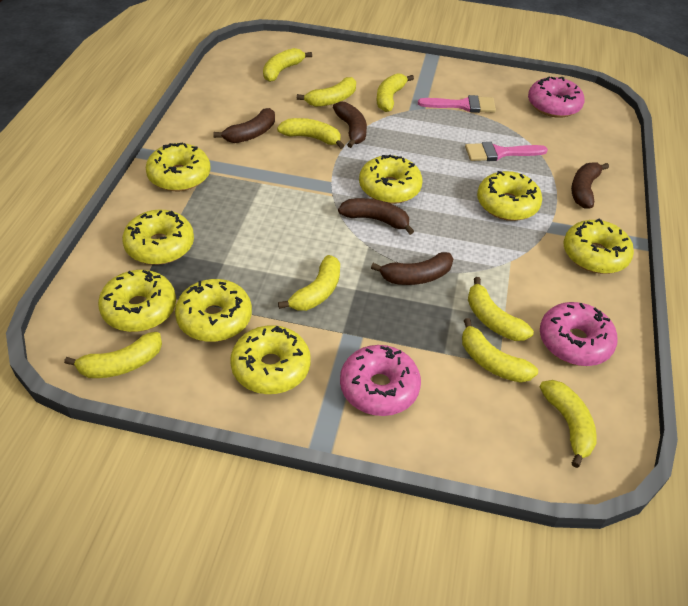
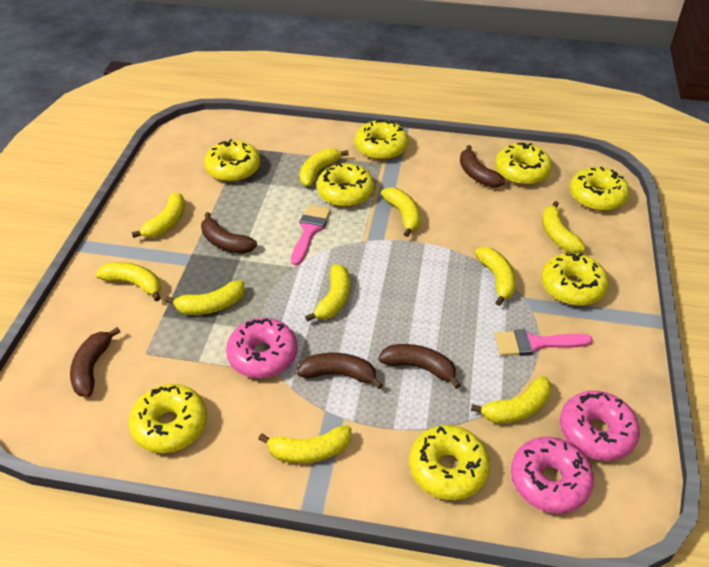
yellow banana: 9 -> 10

